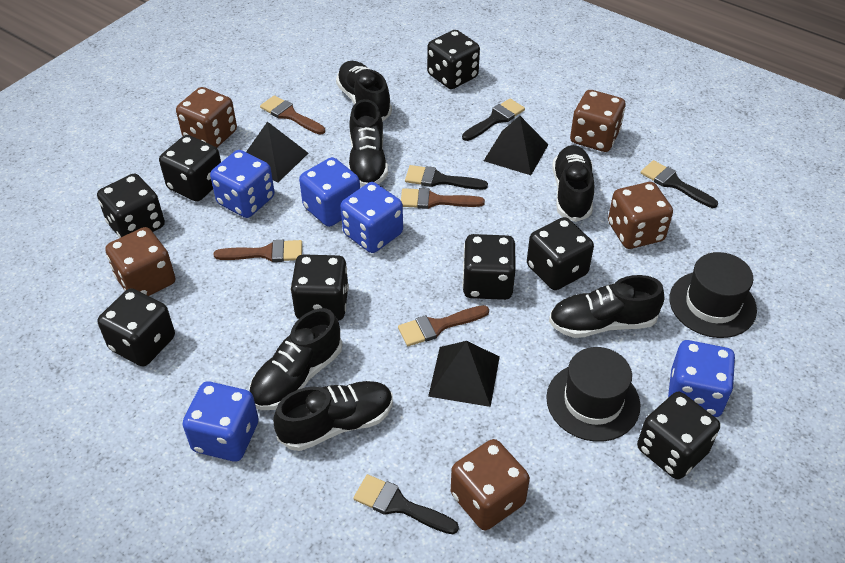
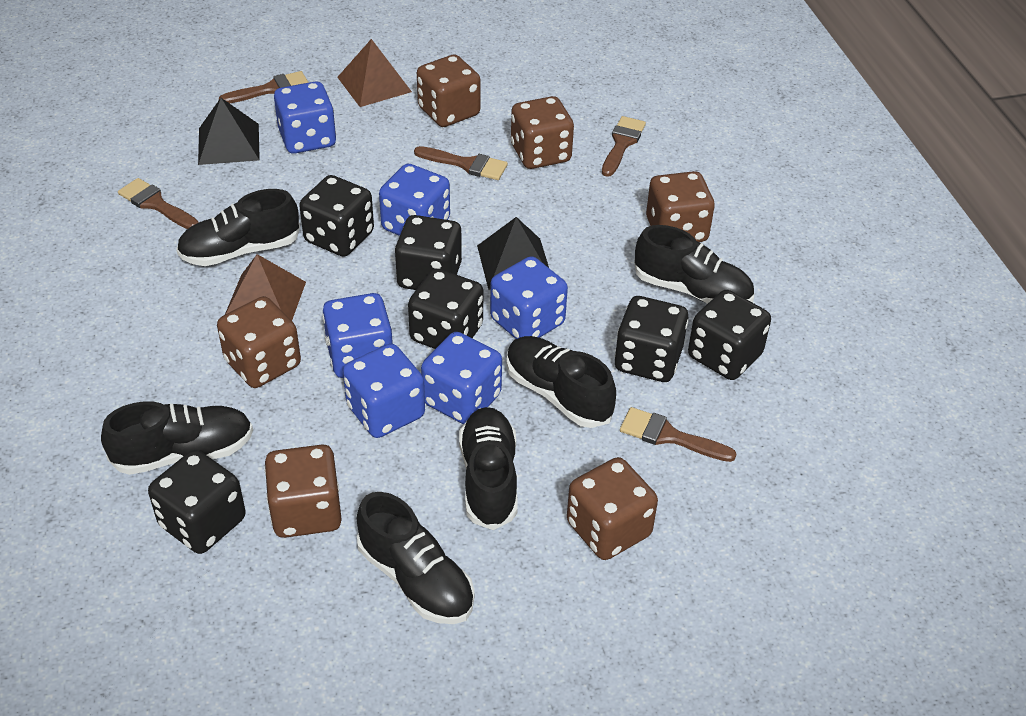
black brush: 4 -> 0
black dice: 8 -> 6
black hat: 2 -> 0
black pyramid: 3 -> 2
blue dice: 5 -> 6
brown brush: 4 -> 5
brown dice: 5 -> 6
brown pyramid: 0 -> 2

